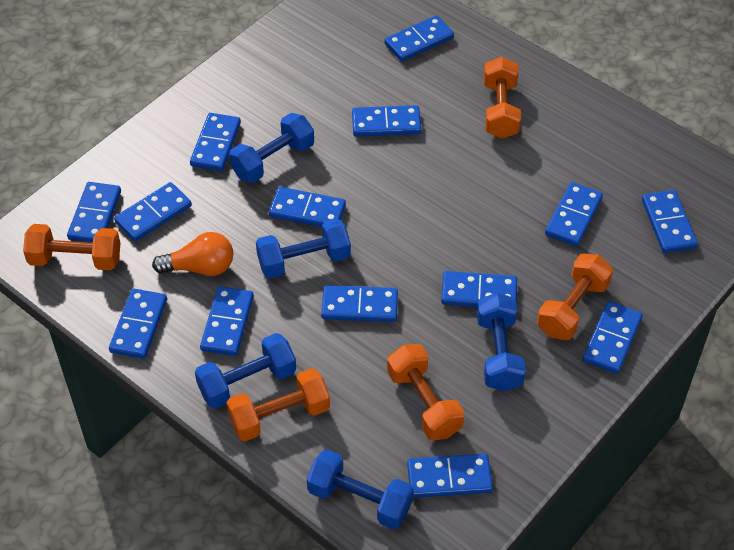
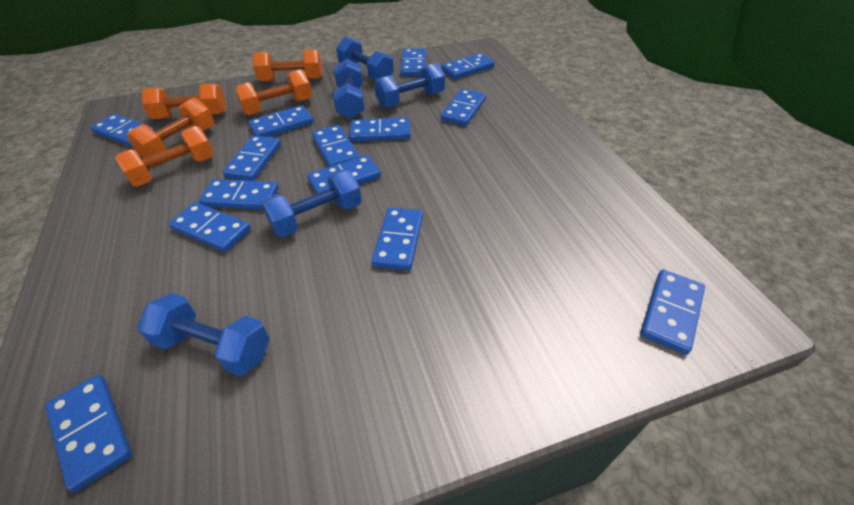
orange light bulb: 1 -> 0

